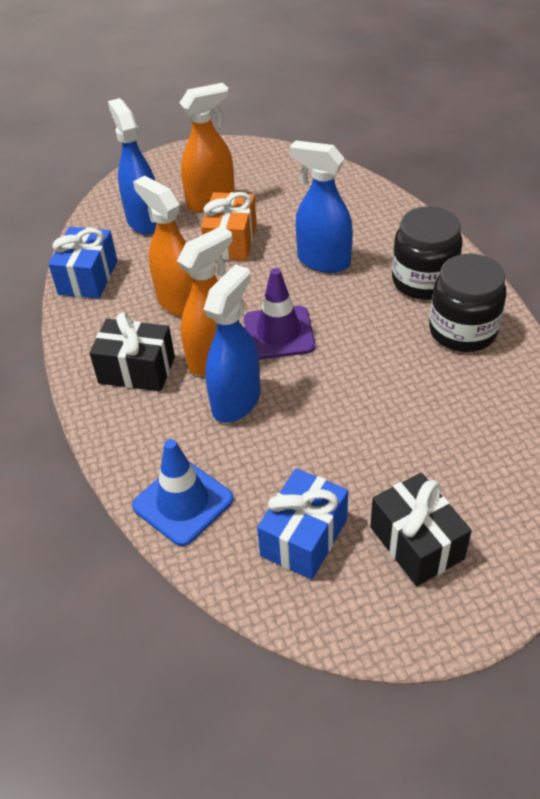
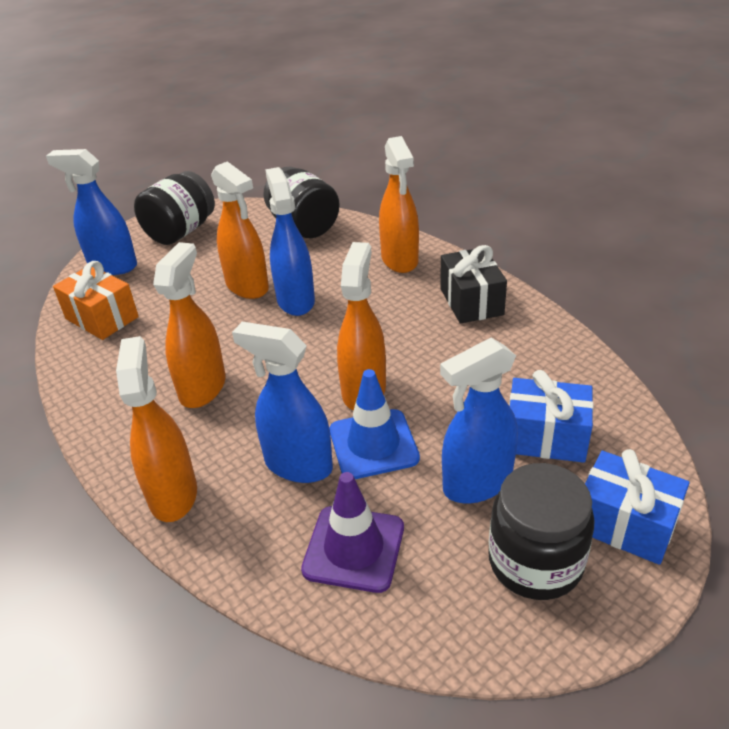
black gift: 2 -> 1
black jar: 2 -> 3
blue spray bottle: 3 -> 4
orange spray bottle: 3 -> 5

